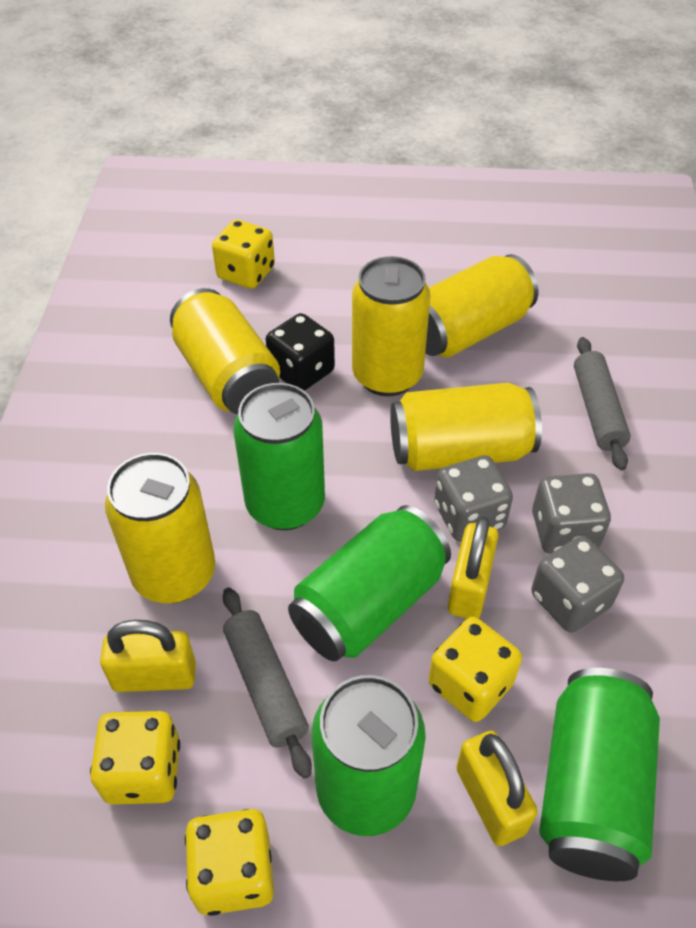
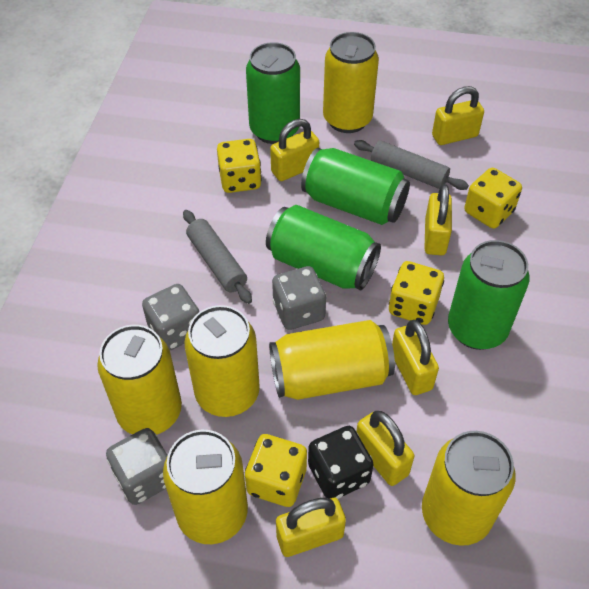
yellow can: 5 -> 6
yellow padlock: 3 -> 6

